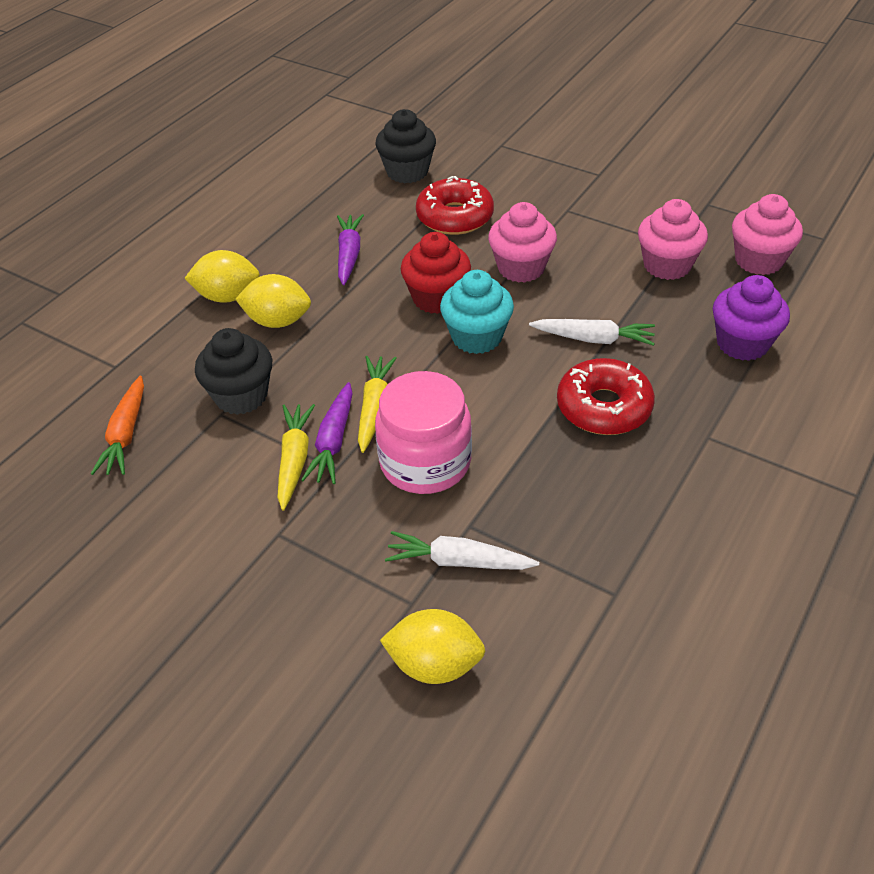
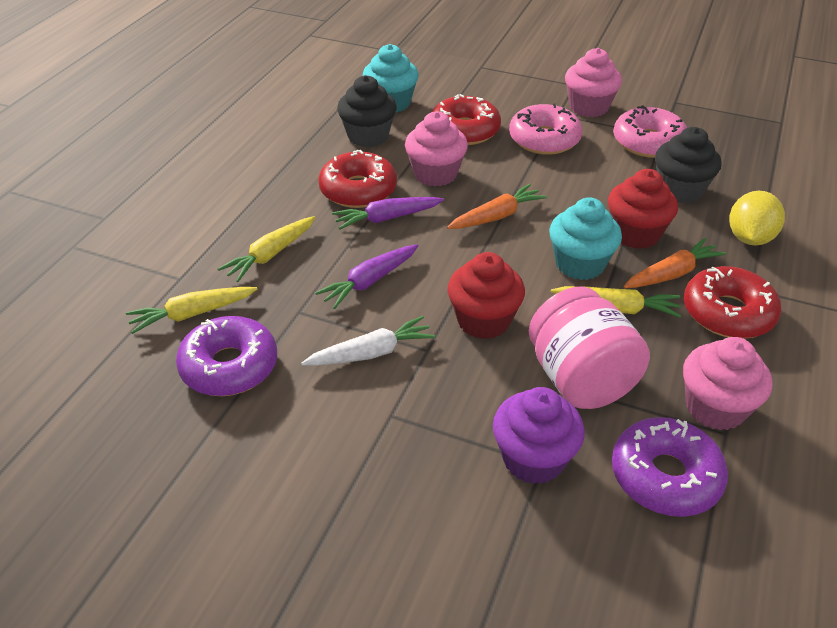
orange carrot: 1 -> 2
pink donut: 0 -> 2
purple donut: 0 -> 2
red cupcake: 1 -> 2
red donut: 2 -> 3
turquoise cupcake: 1 -> 2
white carrot: 2 -> 1
yellow carrot: 2 -> 3
yellow lemon: 3 -> 1

